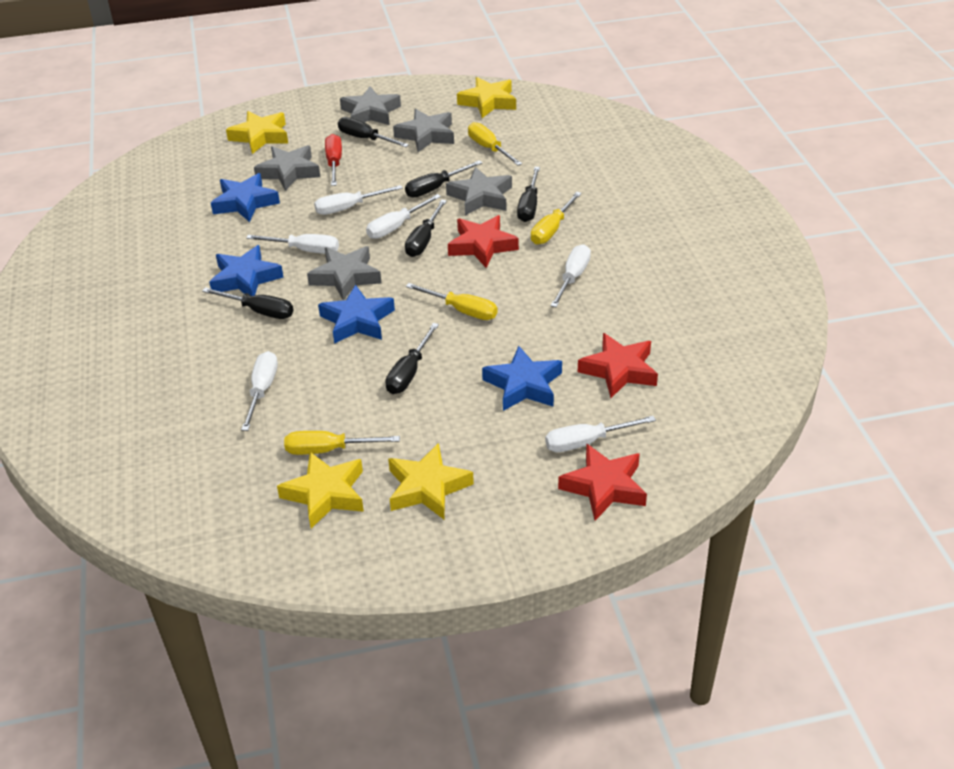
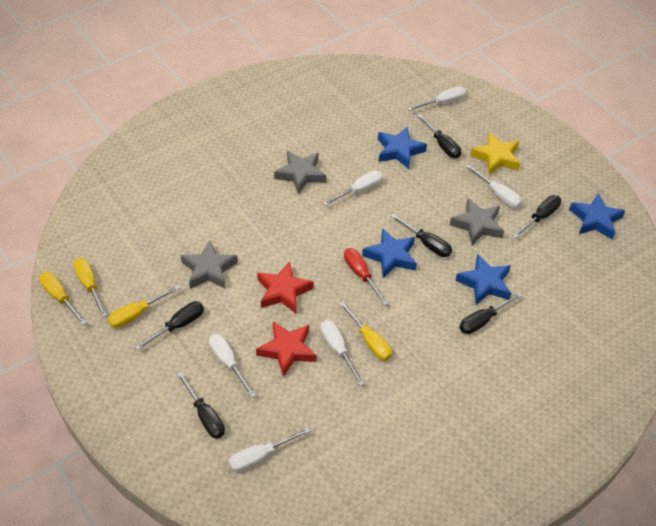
grey star: 5 -> 3
red star: 3 -> 2
yellow star: 4 -> 1

